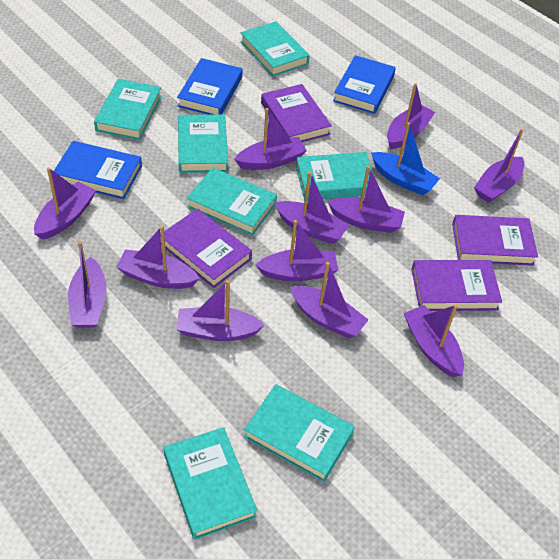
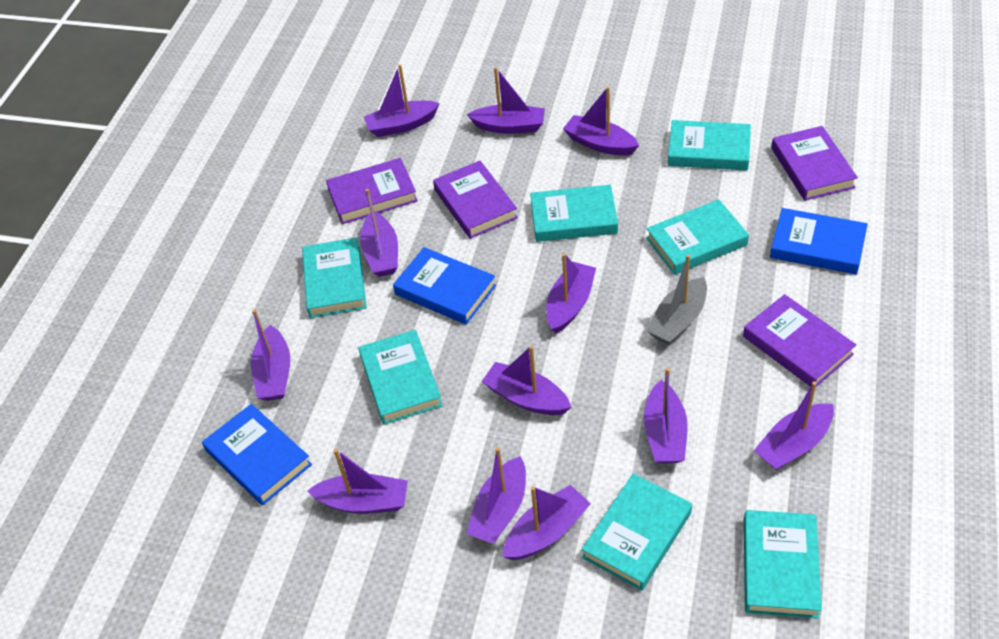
blue boat: 1 -> 0
grey boat: 0 -> 1

